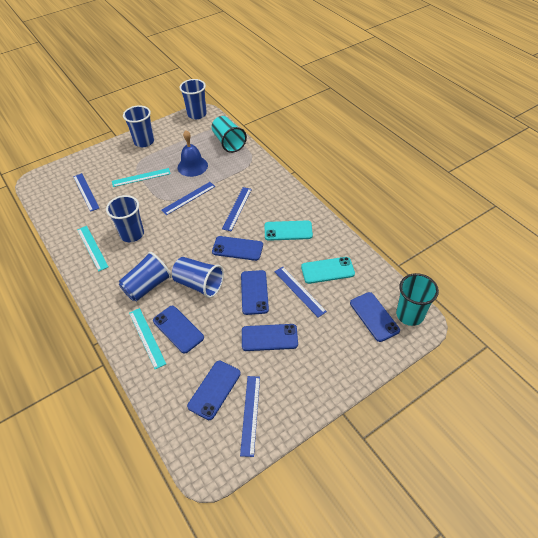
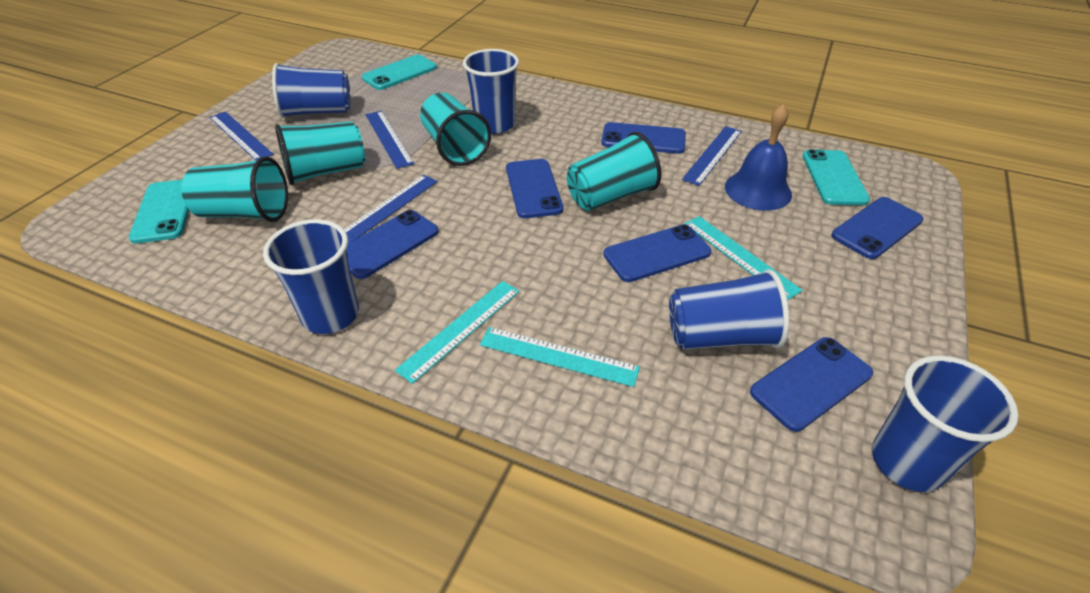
blue ruler: 5 -> 4
turquoise cup: 2 -> 4
turquoise phone: 2 -> 3

